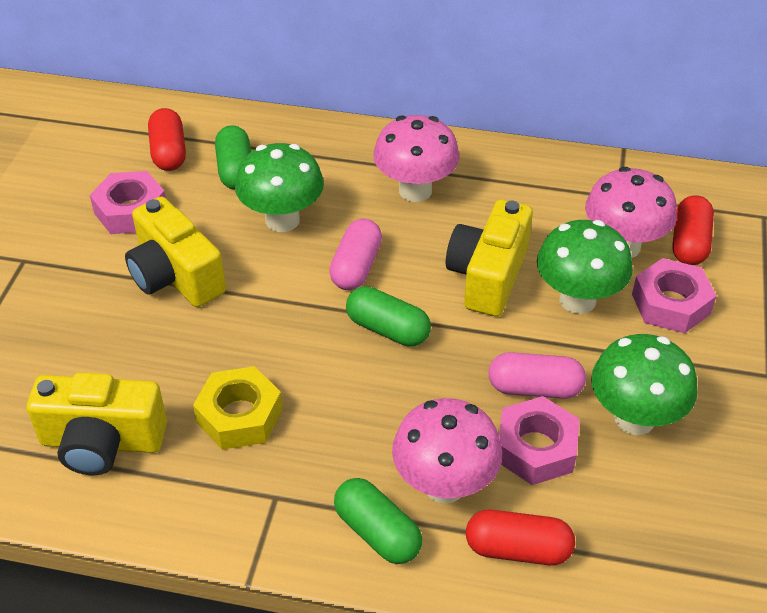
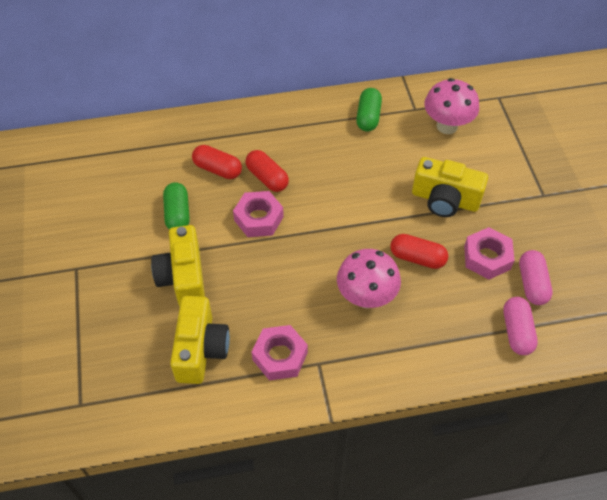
green capsule: 3 -> 2
green mushroom: 3 -> 0
pink mushroom: 3 -> 2
yellow nut: 1 -> 0

